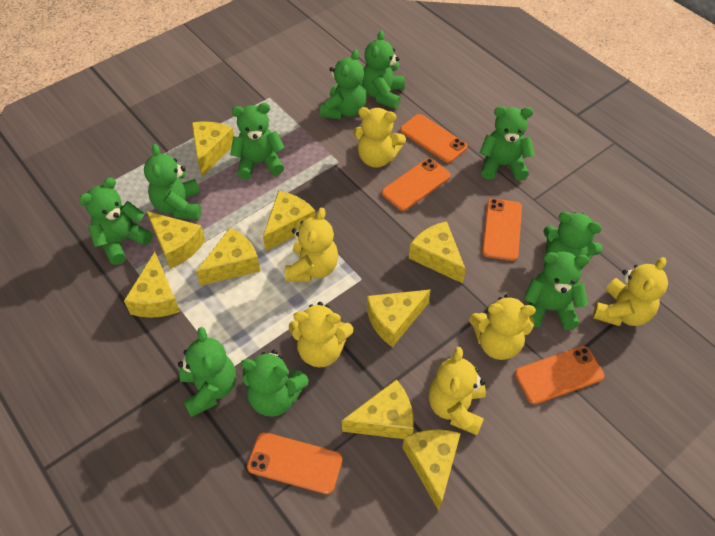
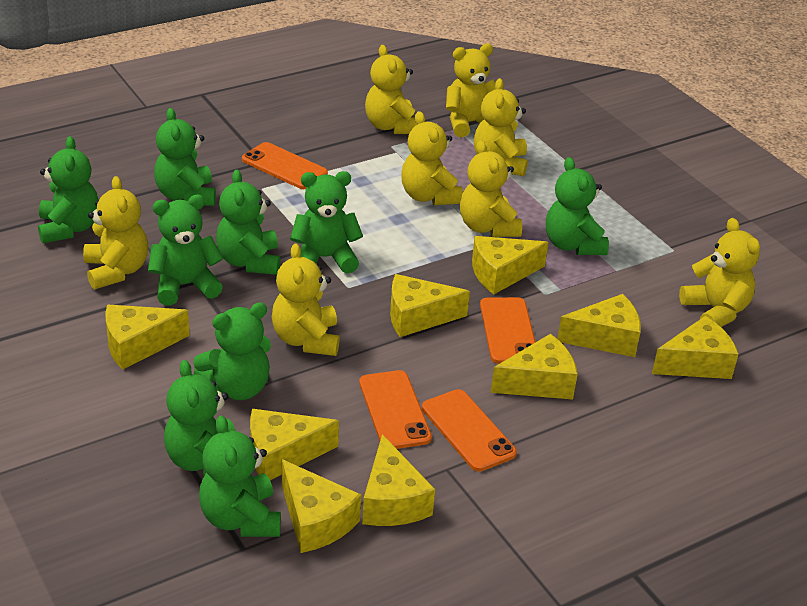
green teddy bear: 10 -> 9
orange phone: 5 -> 4
yellow teddy bear: 6 -> 8

